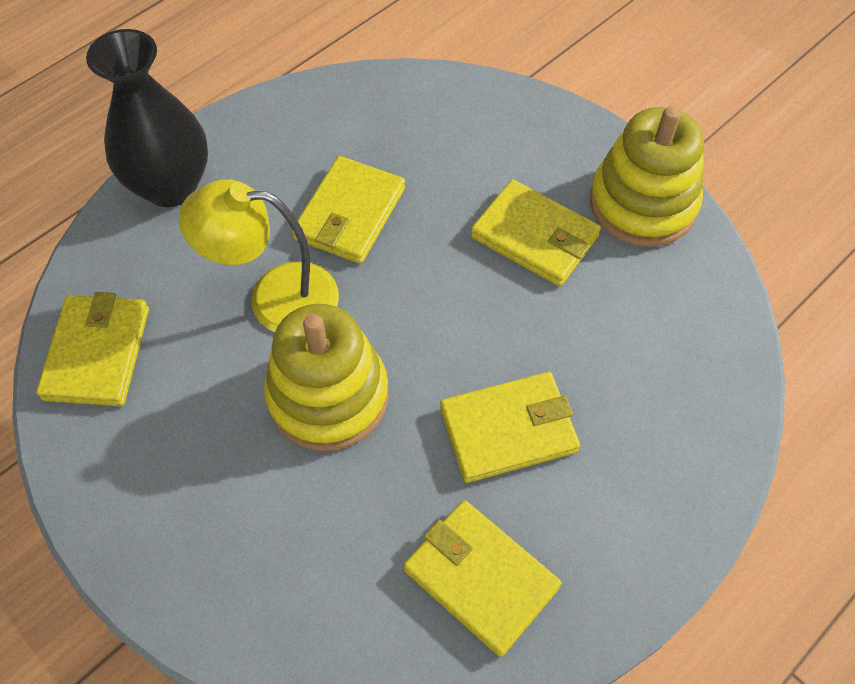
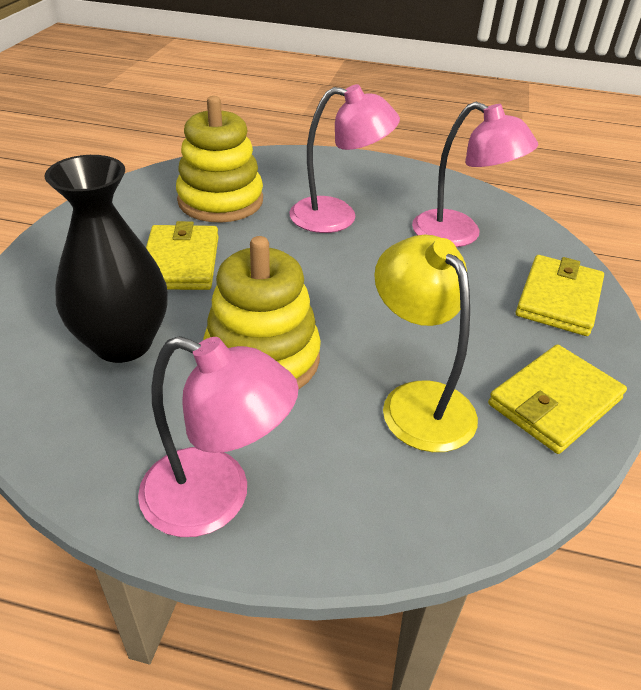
pink lamp: 0 -> 3
yellow wallet: 5 -> 3

